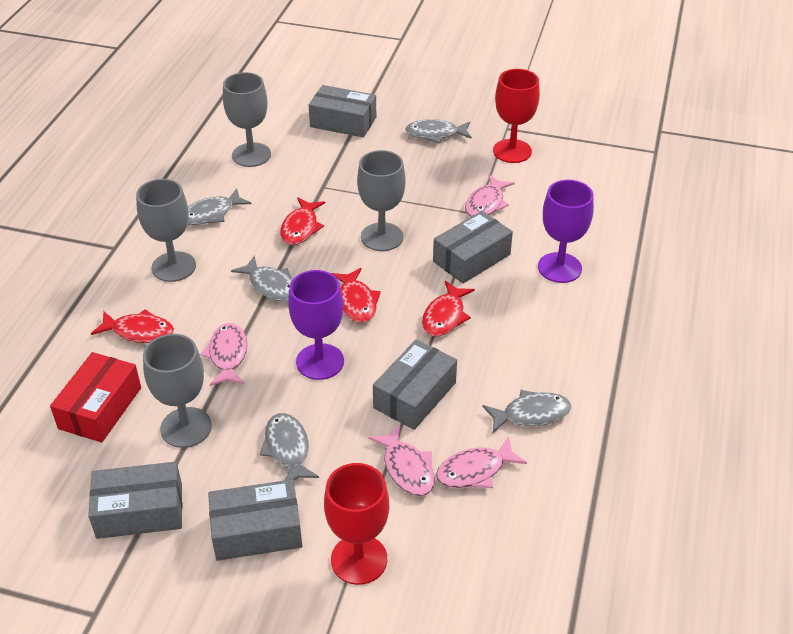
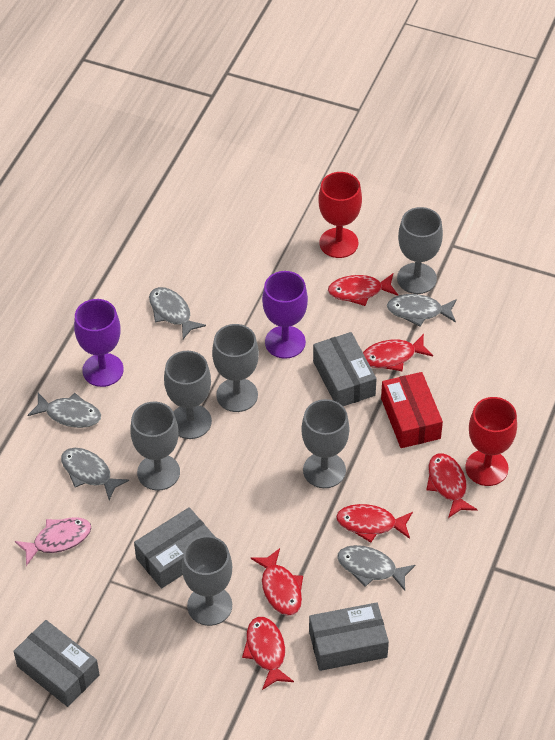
grey box: 5 -> 4
grey goblet: 4 -> 6
pink fish: 4 -> 1
red fish: 4 -> 6

